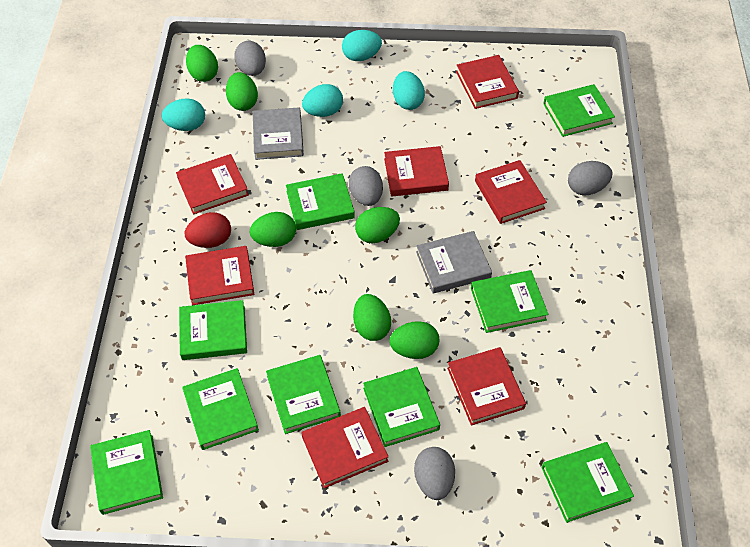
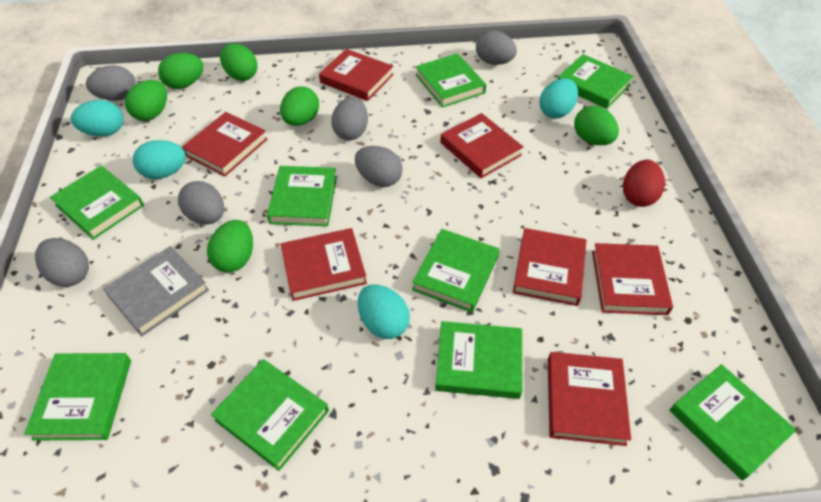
grey book: 2 -> 1
grey egg: 4 -> 6

